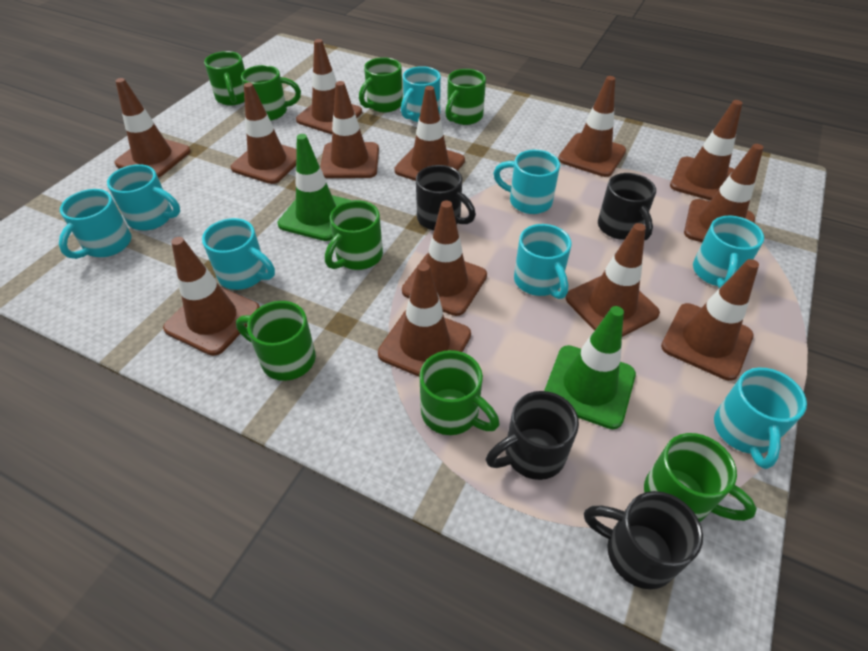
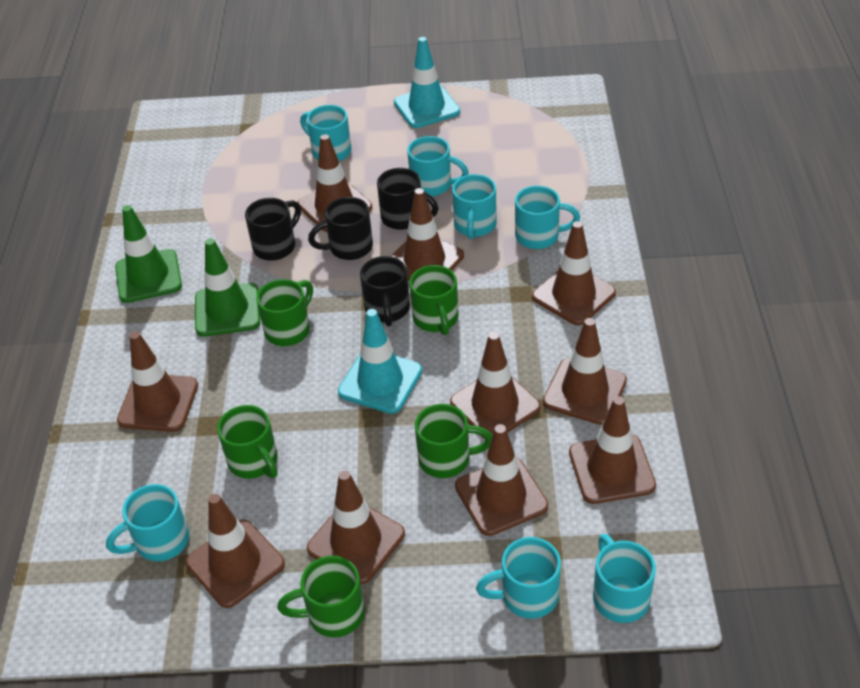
brown traffic cone: 13 -> 10
green mug: 8 -> 5
turquoise mug: 8 -> 7
turquoise traffic cone: 0 -> 2

